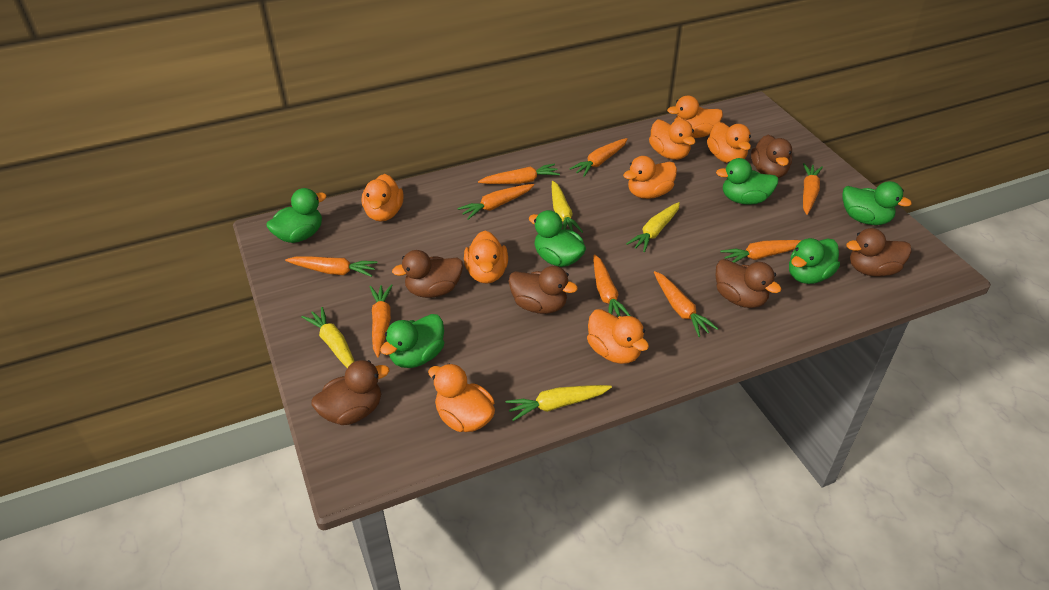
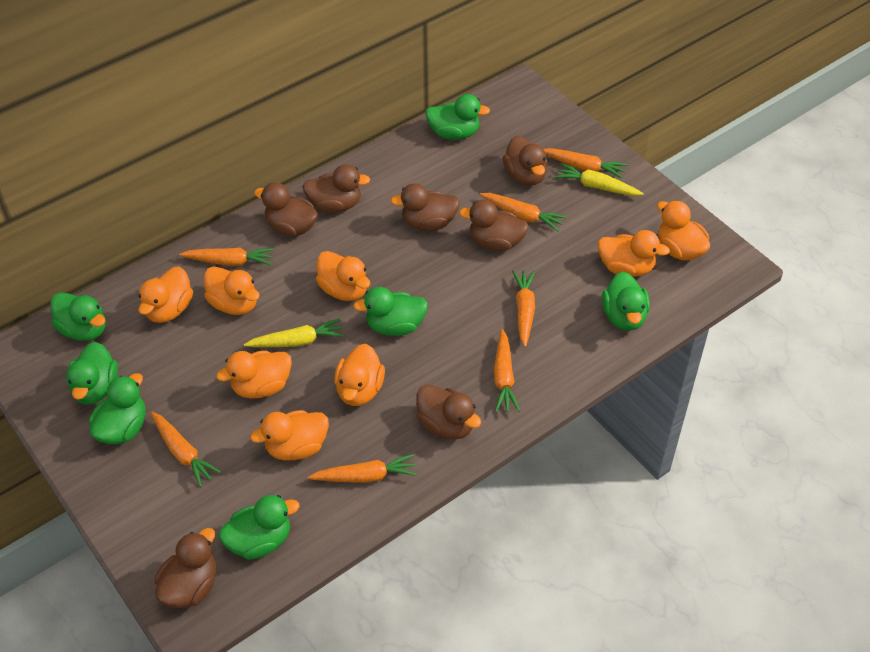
brown duck: 6 -> 7
green duck: 6 -> 7
orange carrot: 9 -> 7
yellow carrot: 4 -> 2

